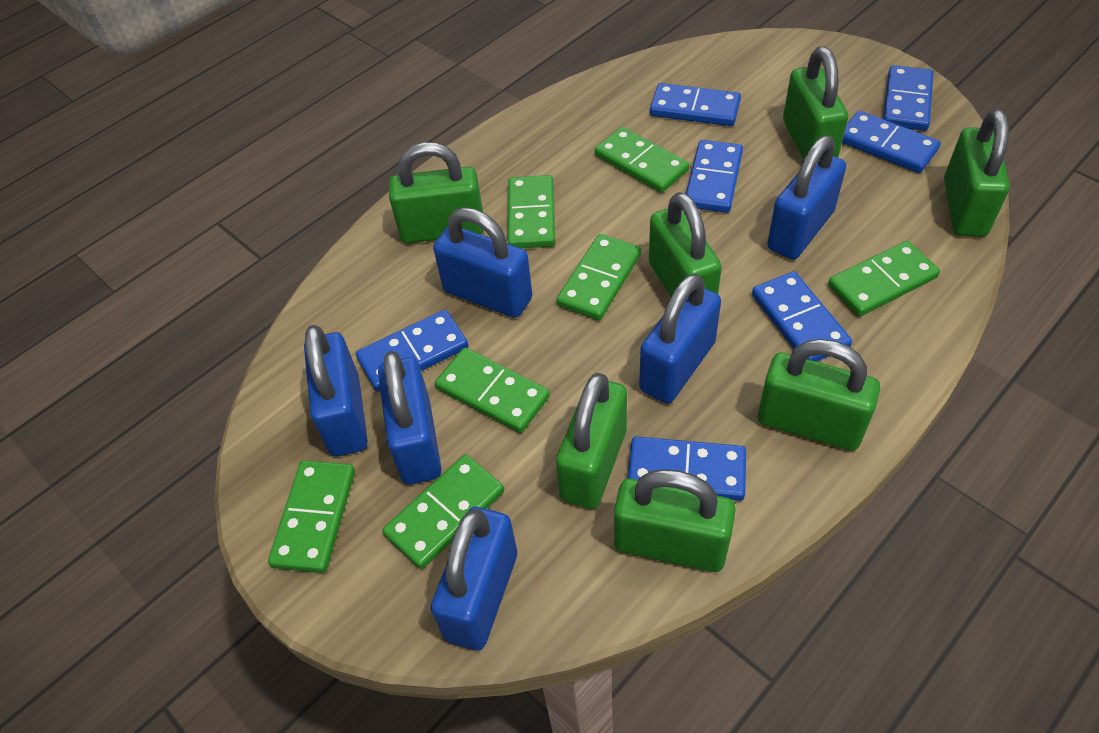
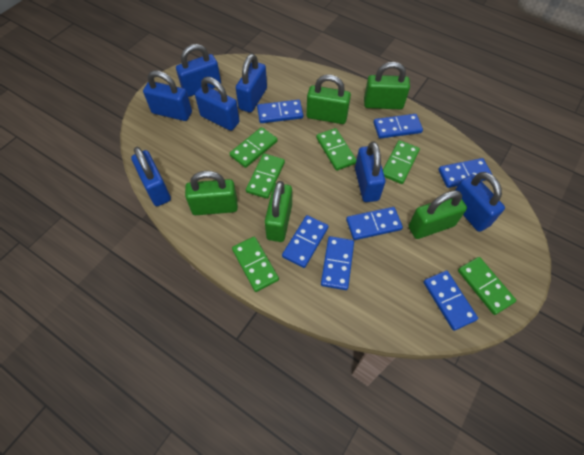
blue padlock: 6 -> 7
green domino: 7 -> 6
green padlock: 7 -> 5

